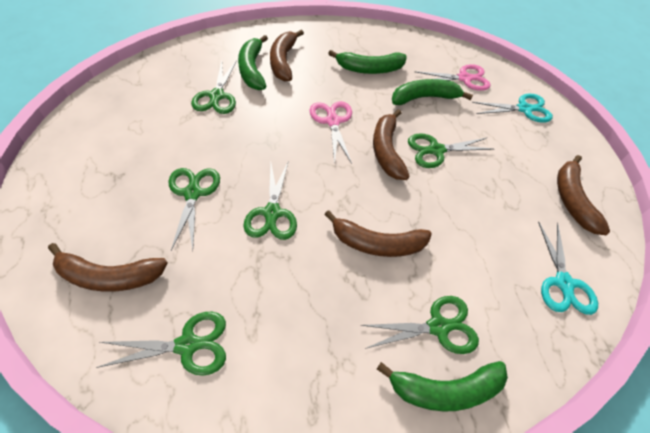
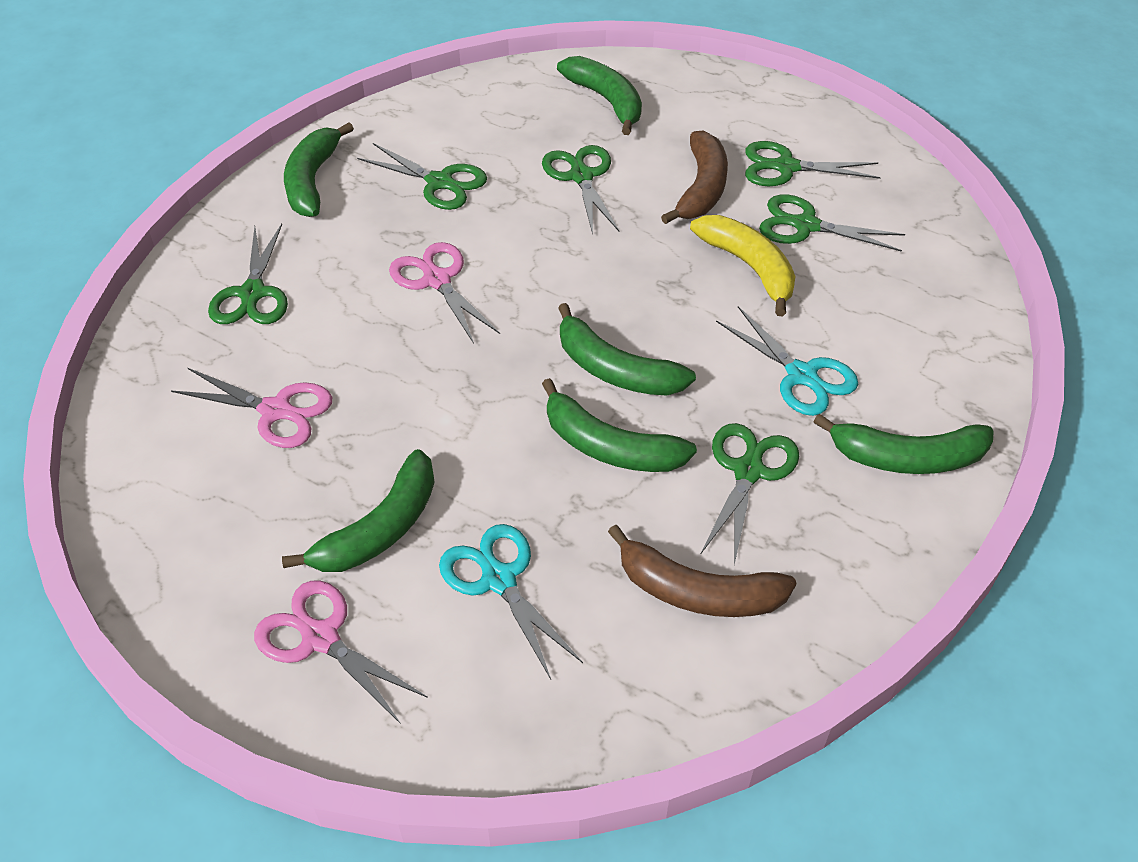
brown banana: 5 -> 2
green banana: 4 -> 6
pink scissors: 2 -> 3
yellow banana: 0 -> 1

